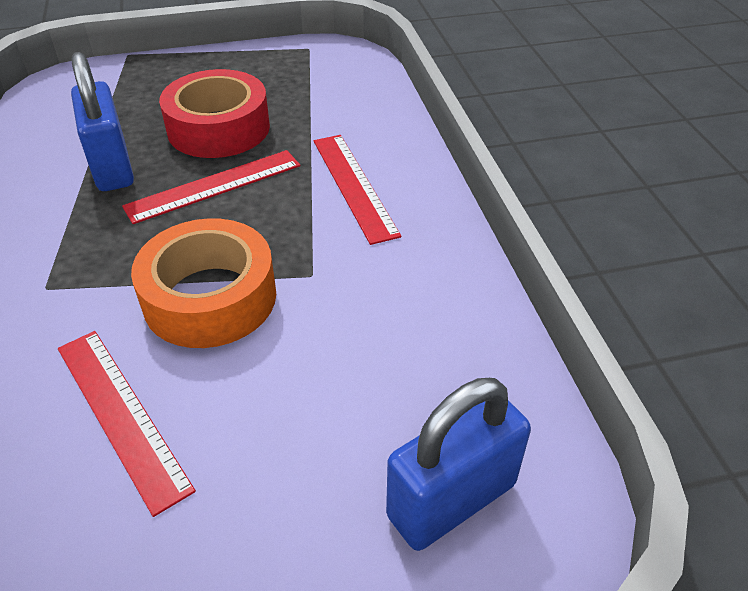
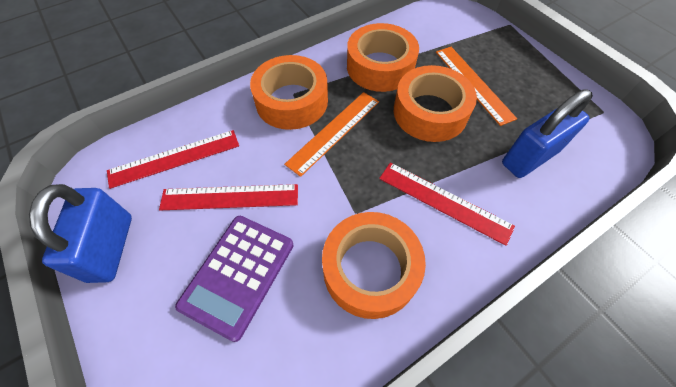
orange ruler: 0 -> 2
orange tape: 1 -> 4
purple calculator: 0 -> 1
red tape: 1 -> 0

